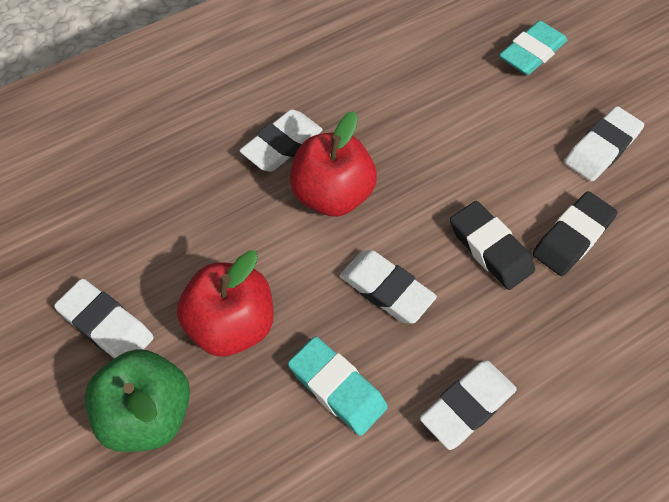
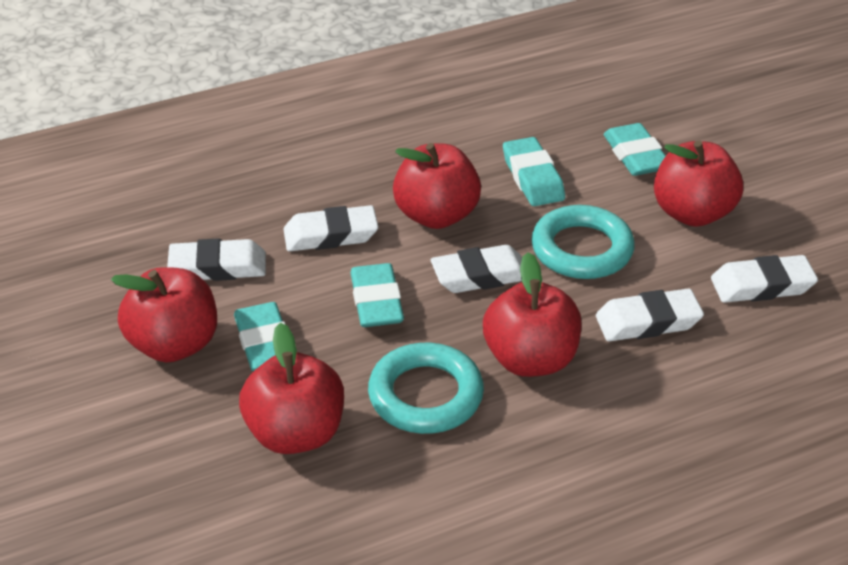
black eraser: 2 -> 0
green apple: 1 -> 0
red apple: 2 -> 5
turquoise eraser: 2 -> 4
turquoise ring: 0 -> 2

